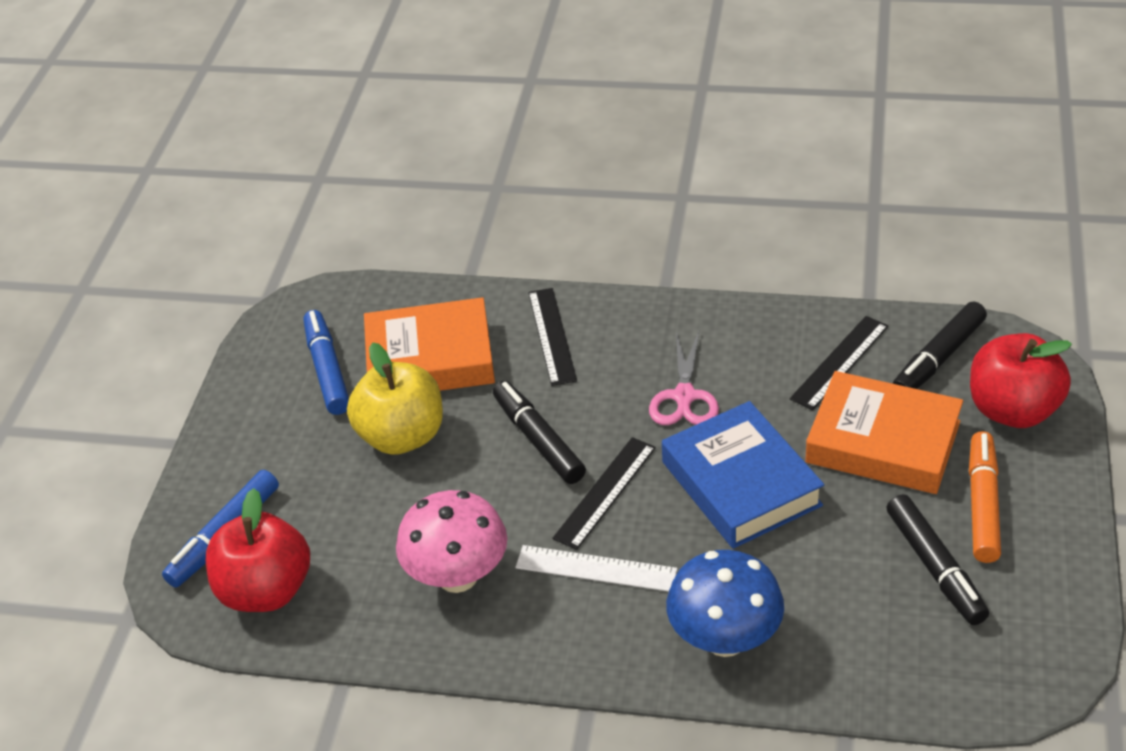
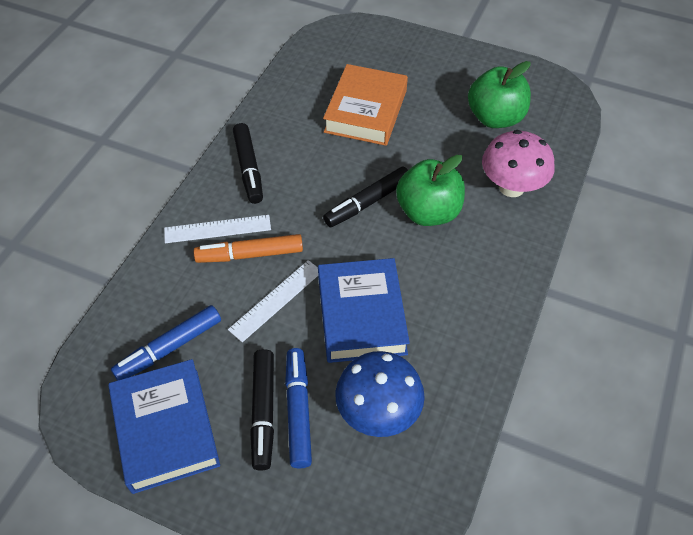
black ruler: 3 -> 0
blue book: 1 -> 2
green apple: 0 -> 2
orange book: 2 -> 1
pink scissors: 1 -> 0
red apple: 2 -> 0
white ruler: 1 -> 2
yellow apple: 1 -> 0

